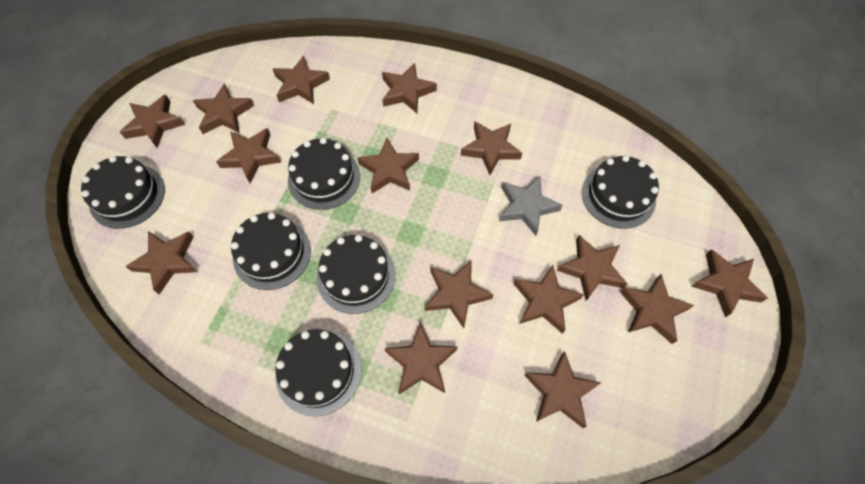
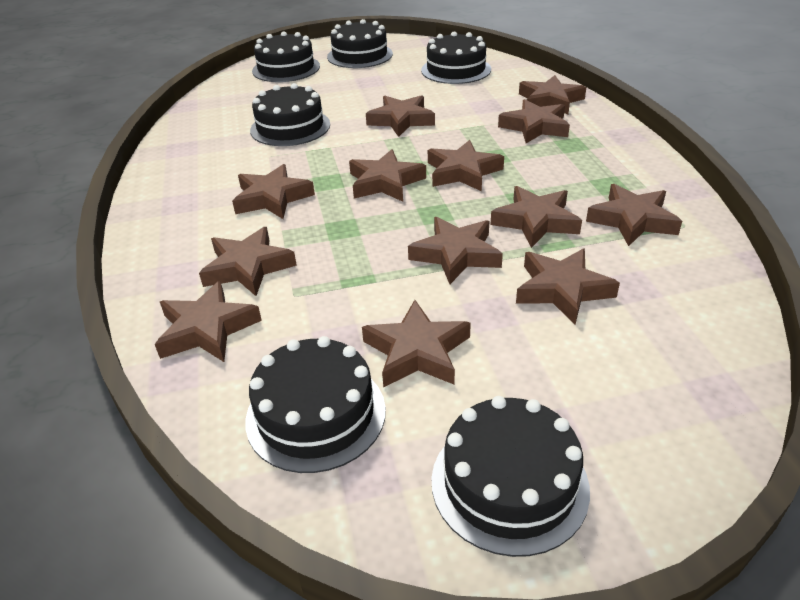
brown star: 15 -> 13
grey star: 1 -> 0

